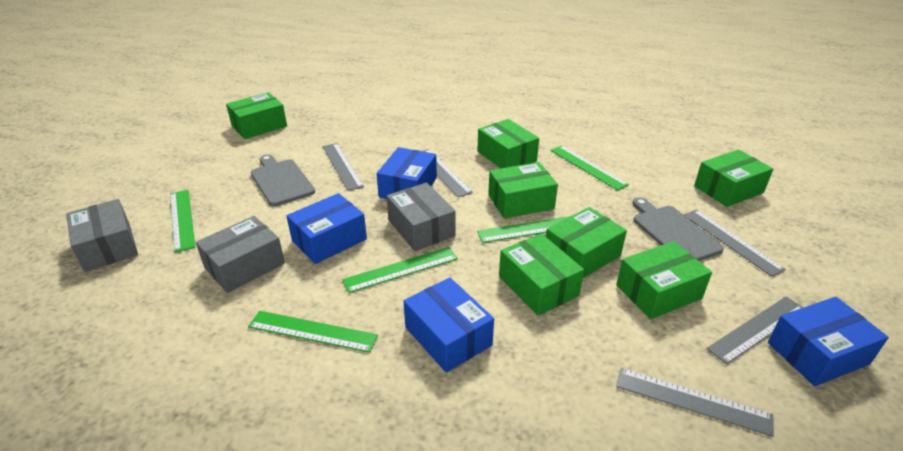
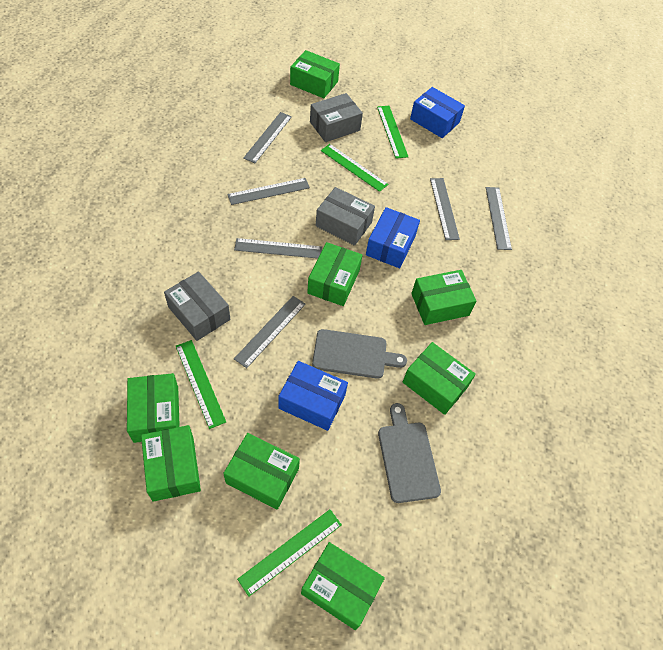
blue box: 4 -> 3
green box: 7 -> 8
green ruler: 5 -> 4
grey ruler: 5 -> 6

